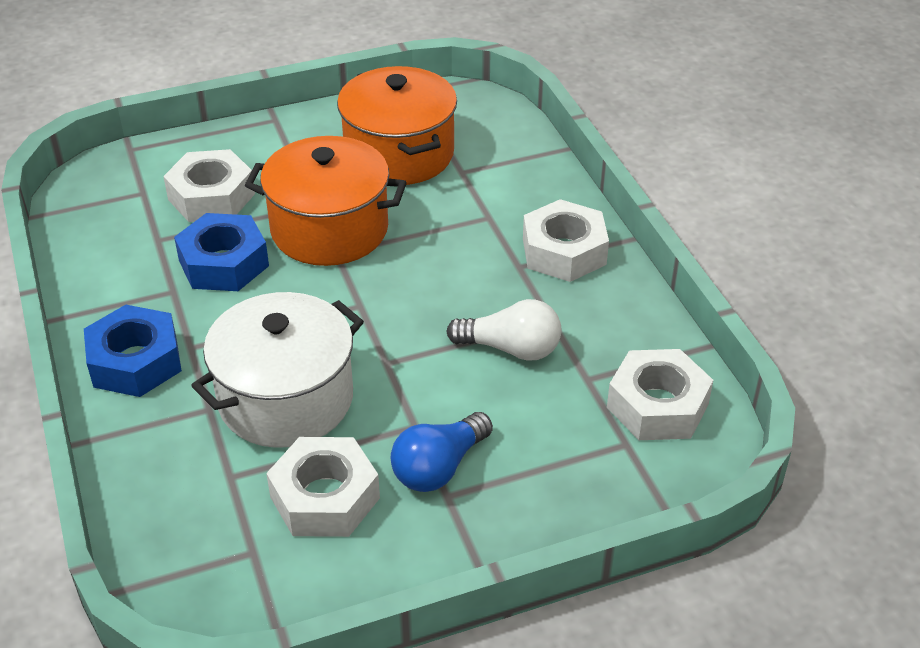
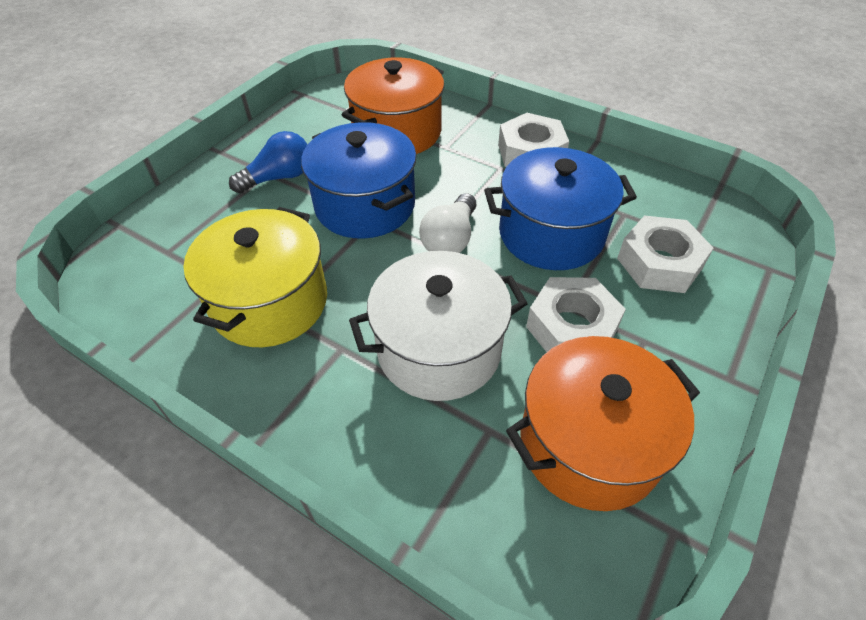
blue nut: 2 -> 0
blue pot: 0 -> 2
white nut: 4 -> 3
yellow pot: 0 -> 1

